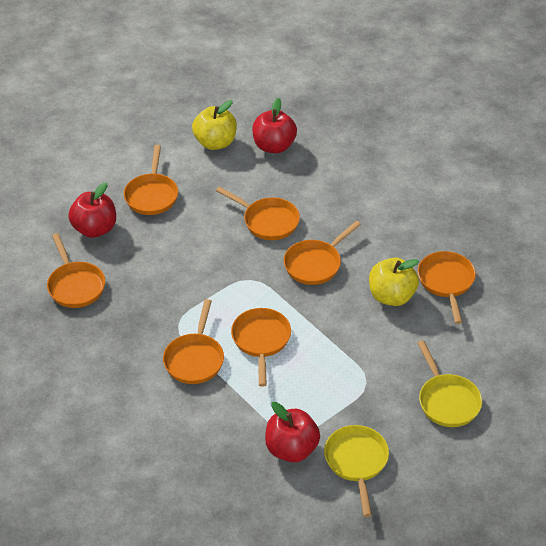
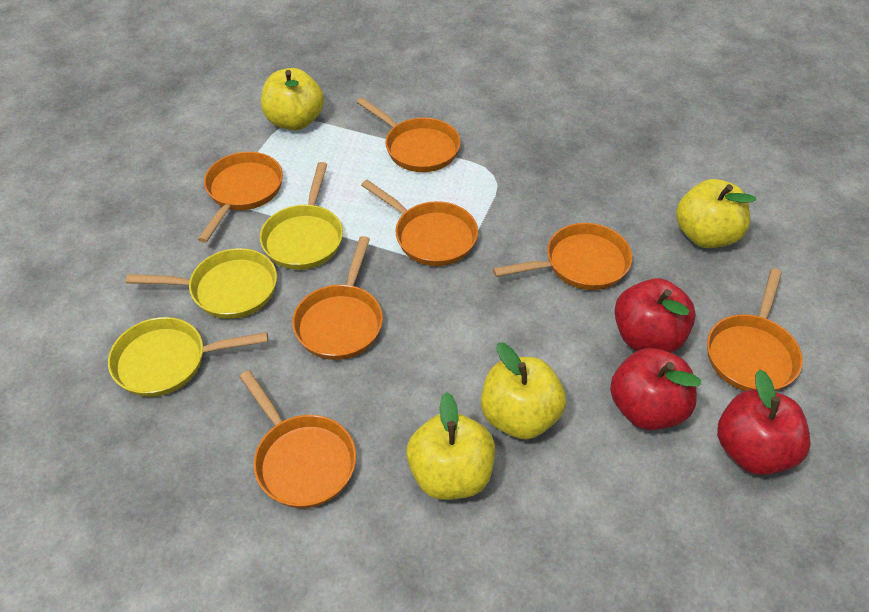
yellow apple: 2 -> 4
yellow pan: 2 -> 3

